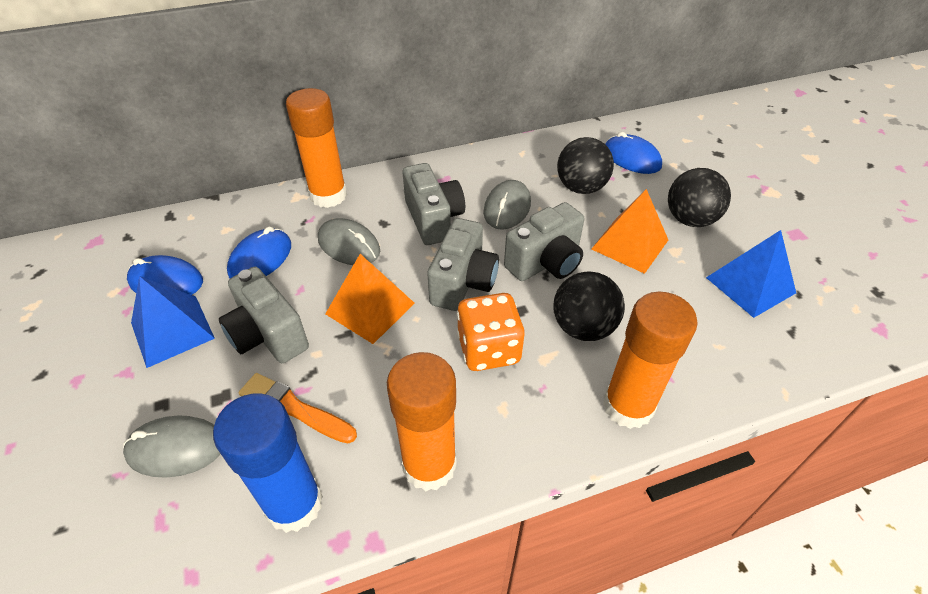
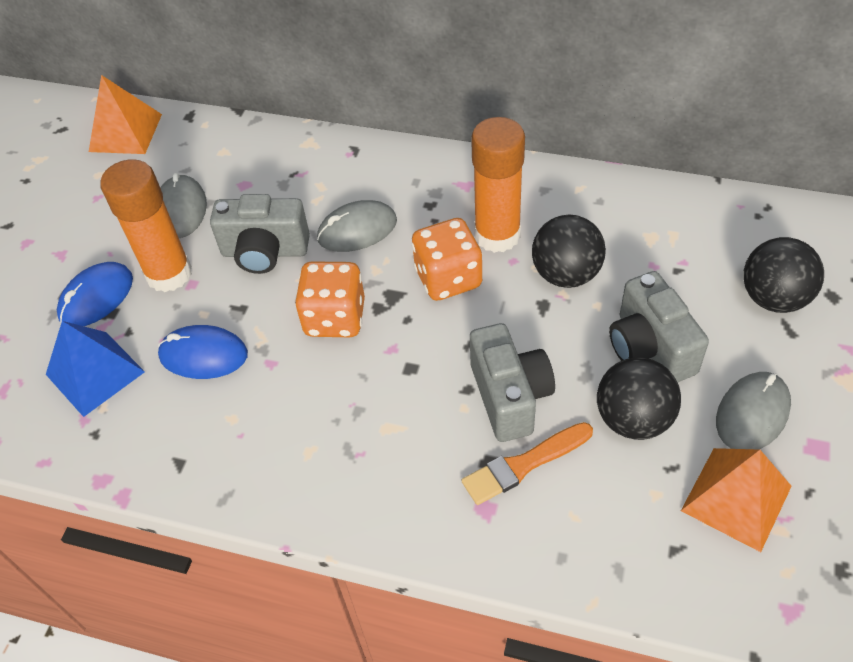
blue glue stick: 1 -> 0
blue mouse: 3 -> 2
blue pyramid: 2 -> 1
grey camera: 4 -> 3
orange dice: 1 -> 2
orange glue stick: 3 -> 2

